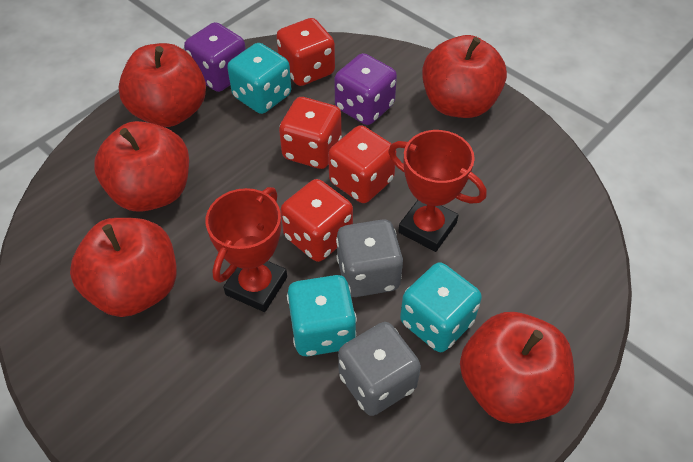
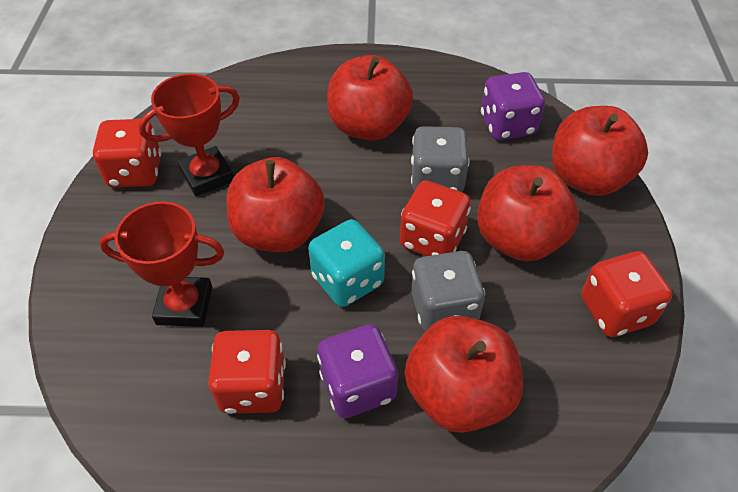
turquoise dice: 3 -> 1

